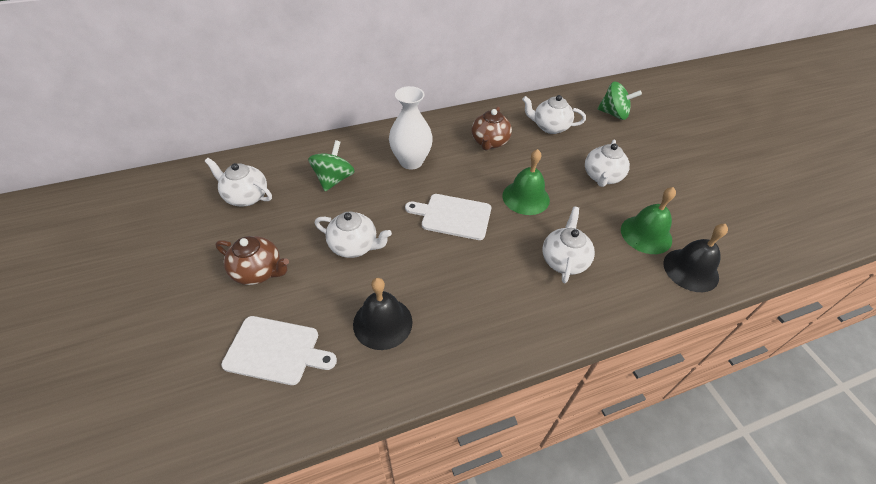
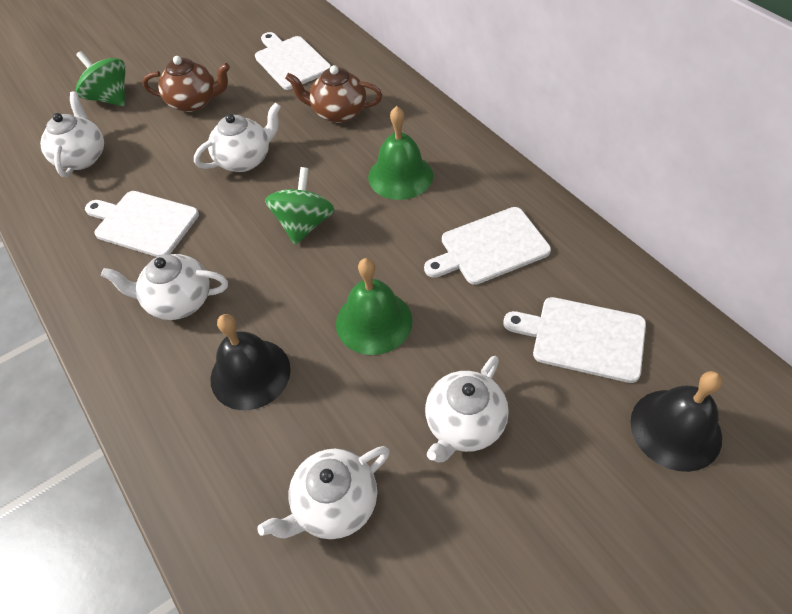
white cutting board: 2 -> 4
white vase: 1 -> 0

